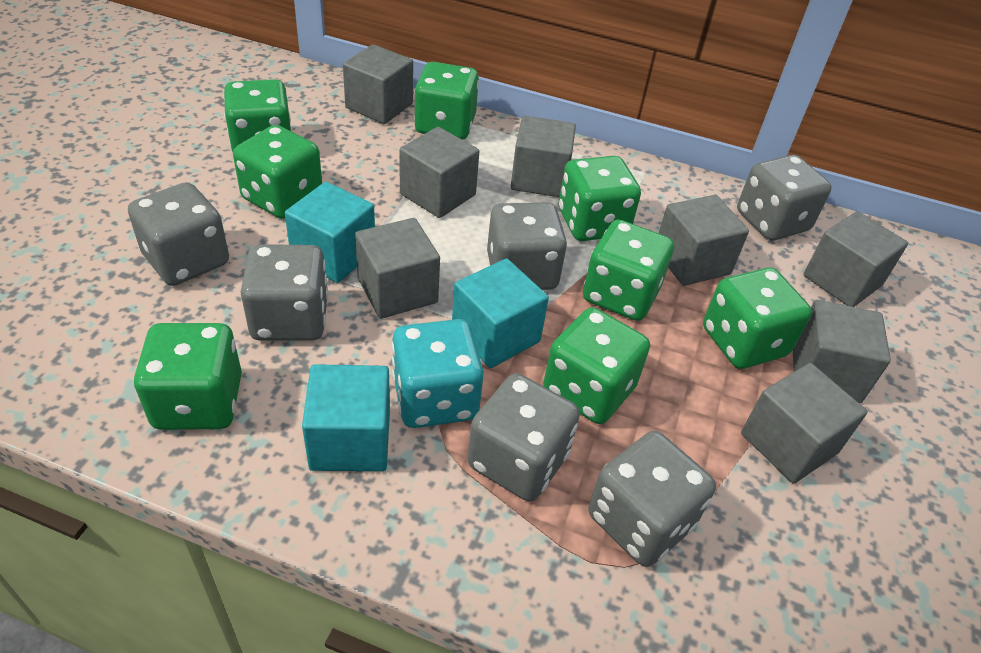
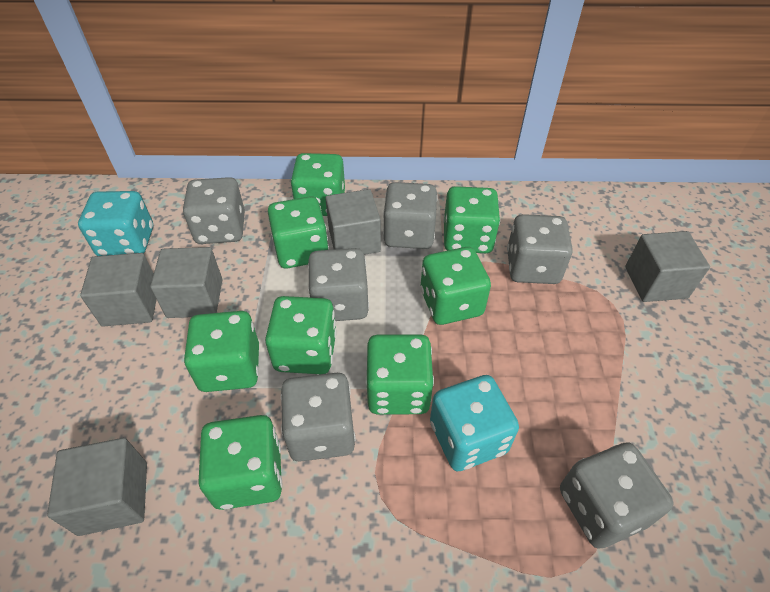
grey cube: 8 -> 5
turquoise cube: 3 -> 0
turquoise dice: 1 -> 2

